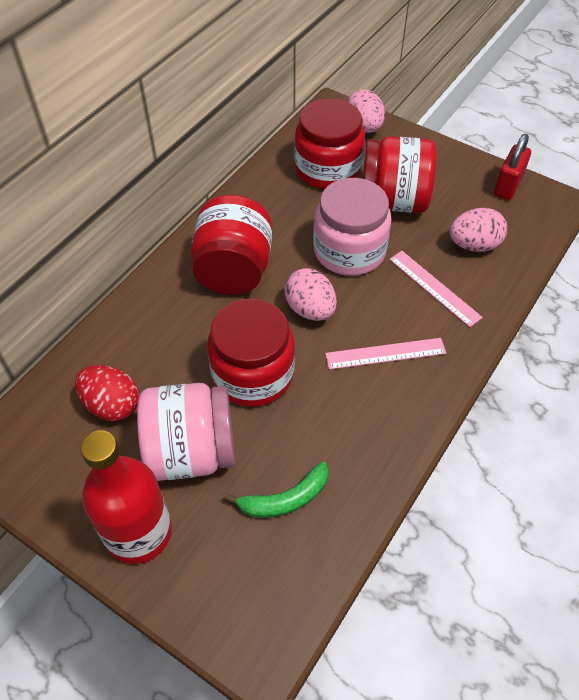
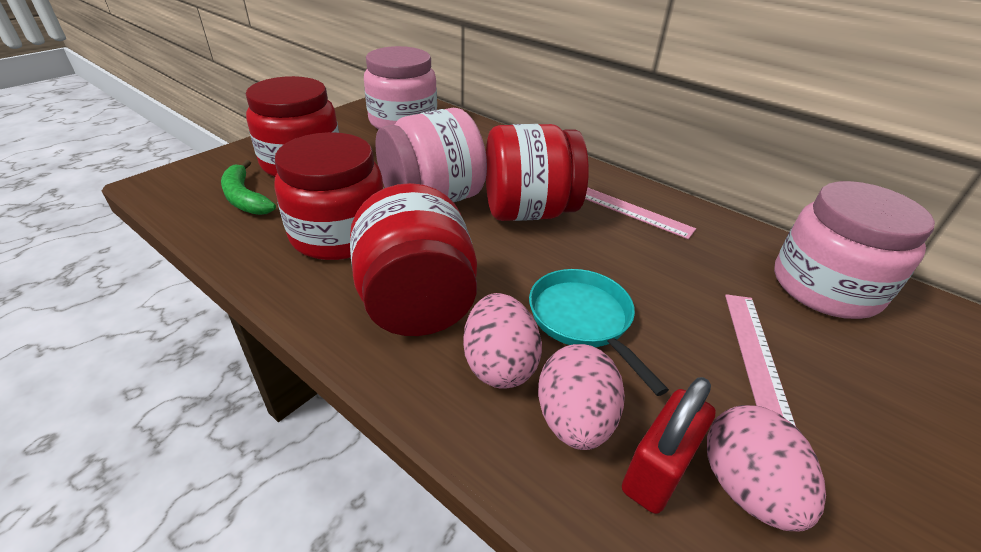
pink jar: 2 -> 3
red bottle: 1 -> 0
red egg: 1 -> 0
turquoise pan: 0 -> 1

